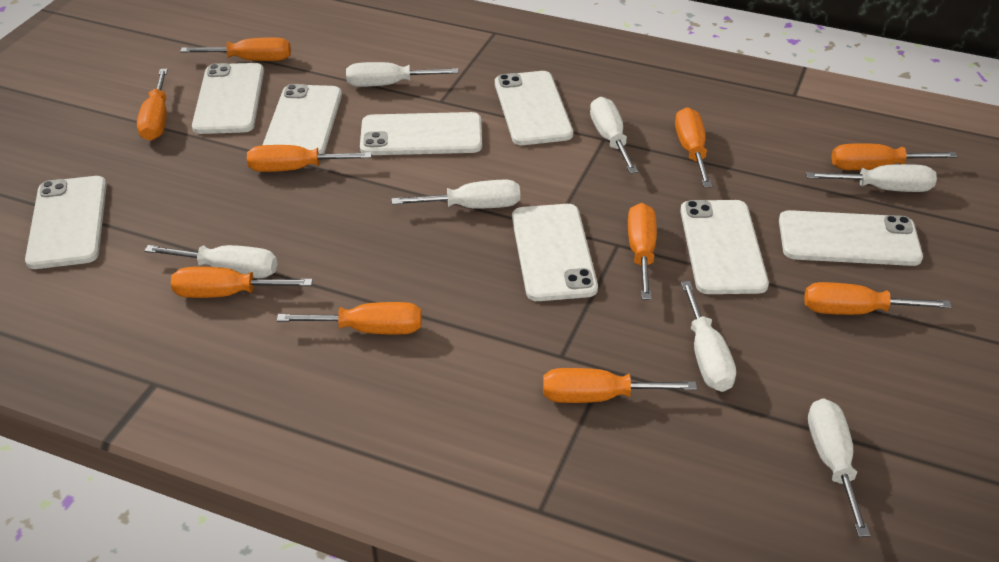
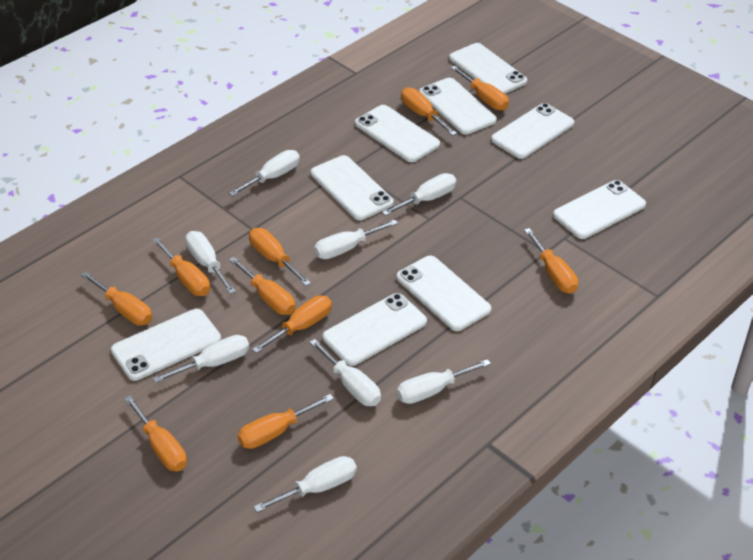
white phone: 8 -> 9
white screwdriver: 7 -> 8

